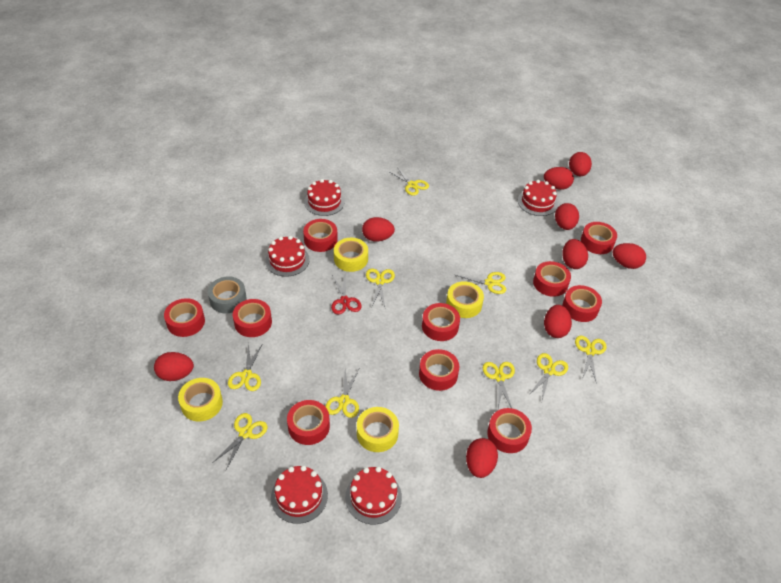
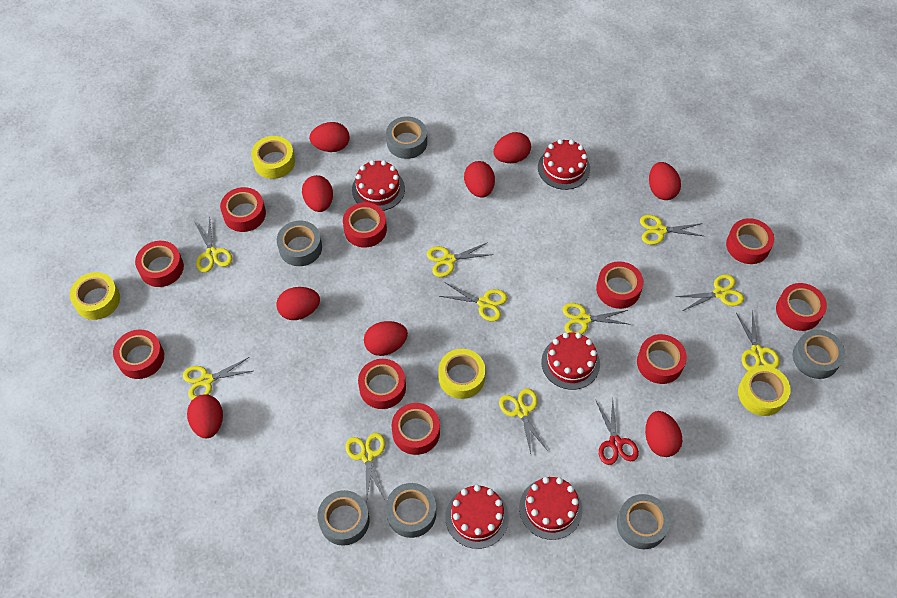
grey tape: 1 -> 6
yellow scissors: 9 -> 10

